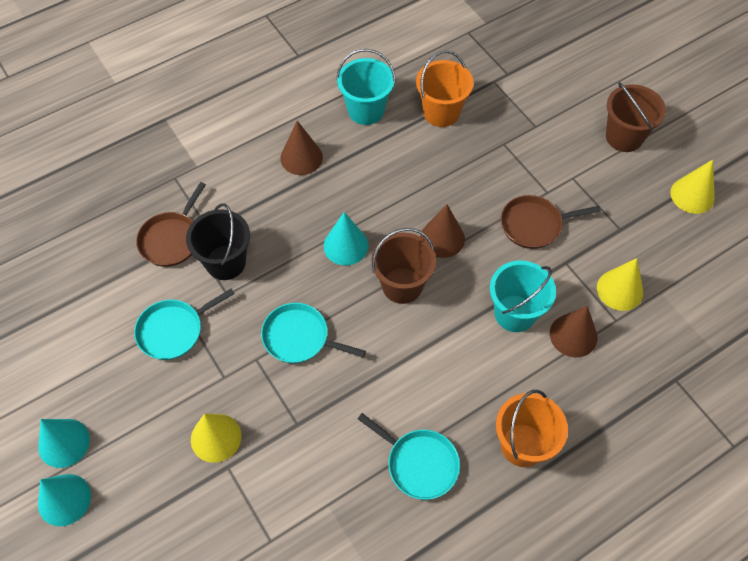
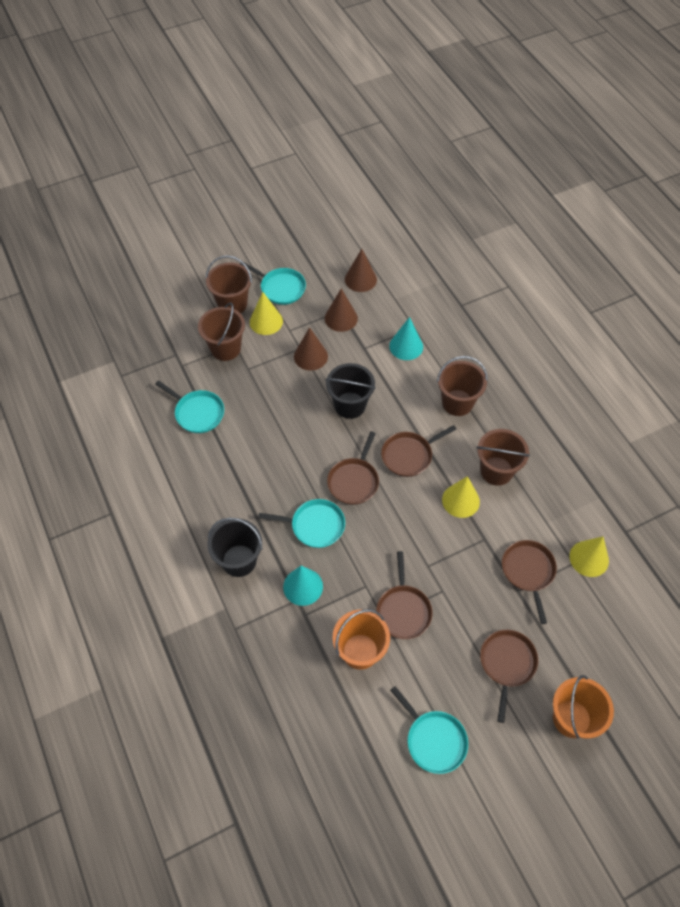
black bucket: 1 -> 2
brown bucket: 2 -> 4
brown pan: 2 -> 5
turquoise bucket: 2 -> 0
turquoise cone: 3 -> 2
turquoise pan: 3 -> 4

